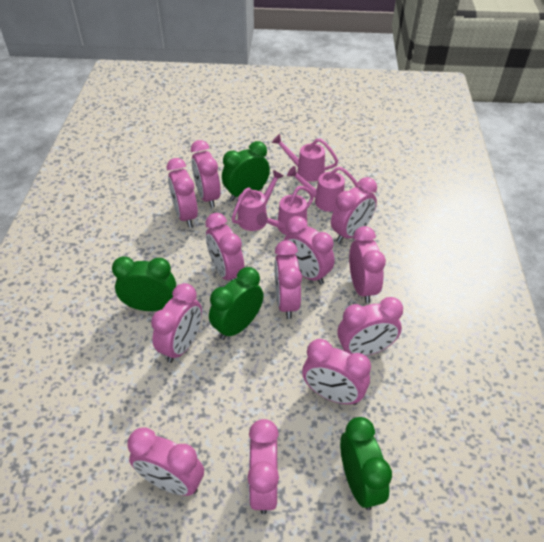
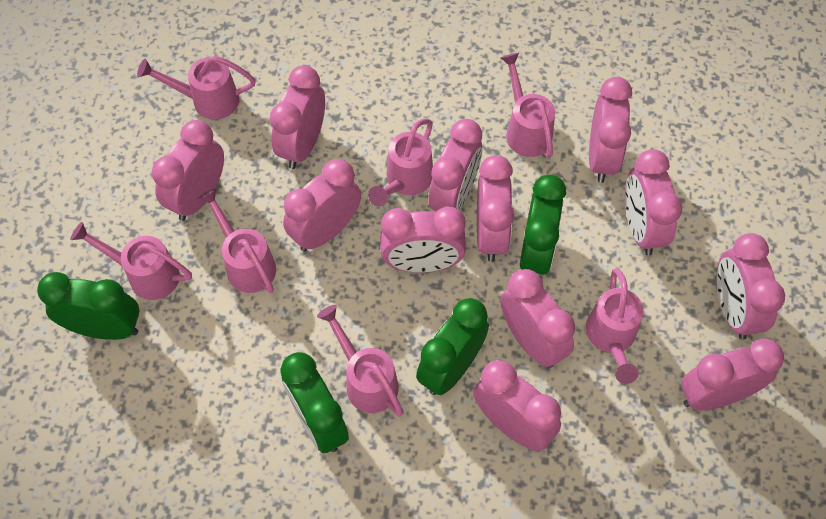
pink watering can: 4 -> 7

